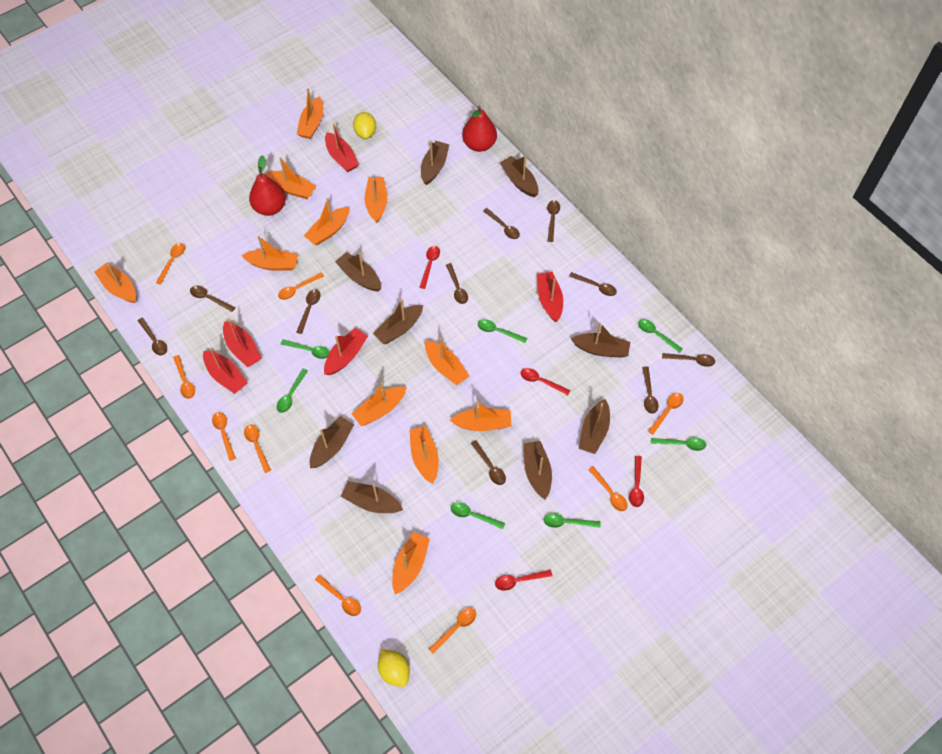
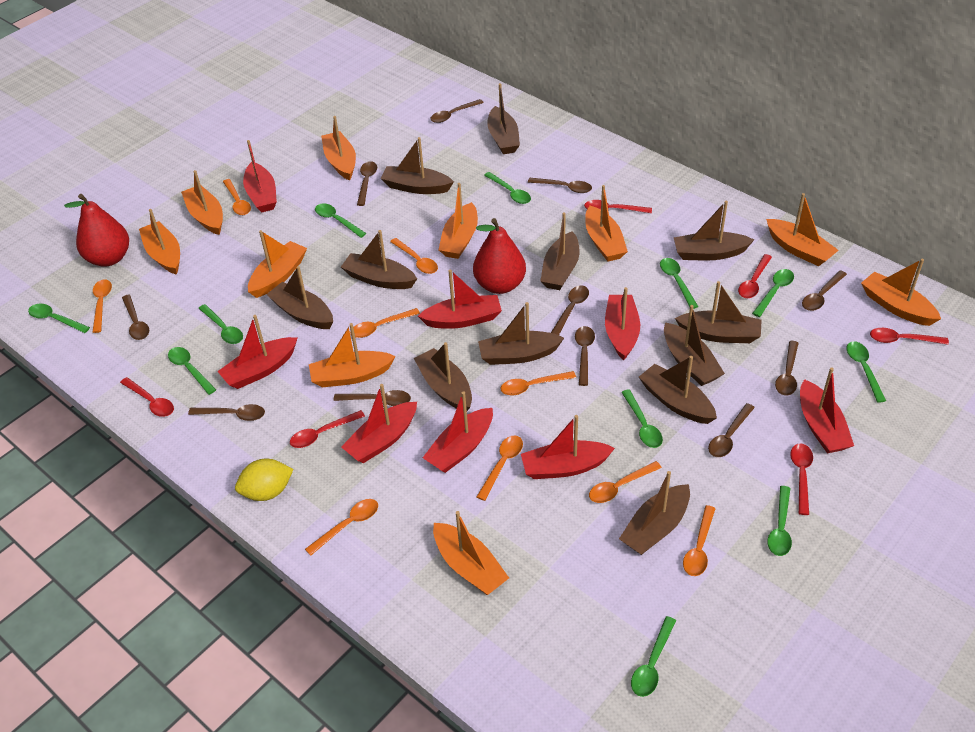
brown boat: 9 -> 12
brown spoon: 10 -> 11
green spoon: 7 -> 11
orange boat: 11 -> 10
red boat: 5 -> 8
red spoon: 4 -> 6
yellow lemon: 2 -> 1

